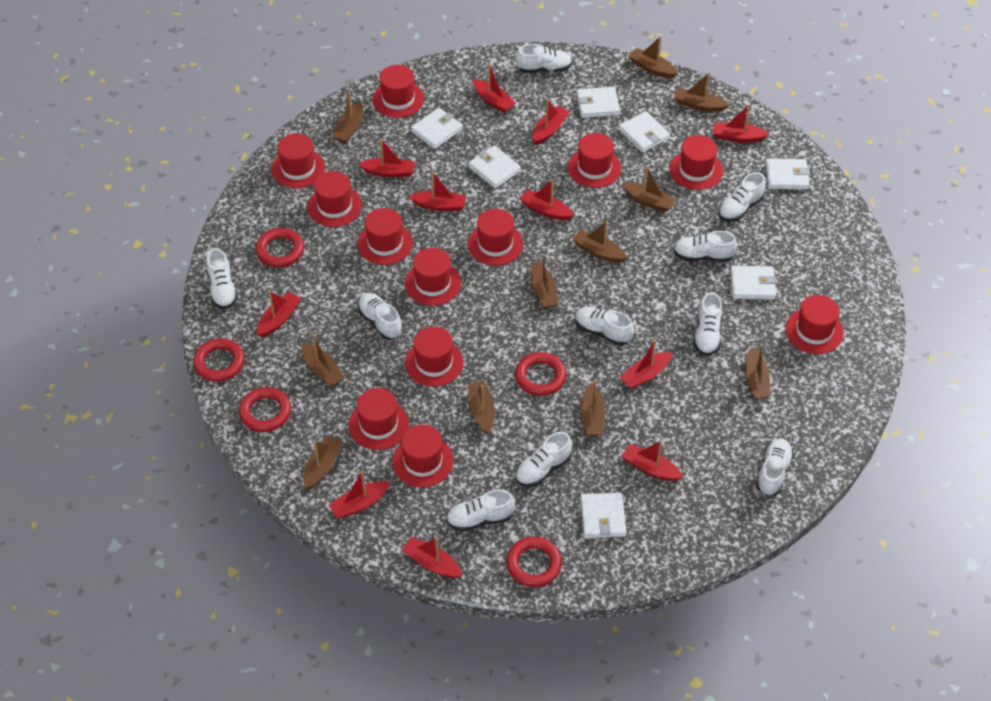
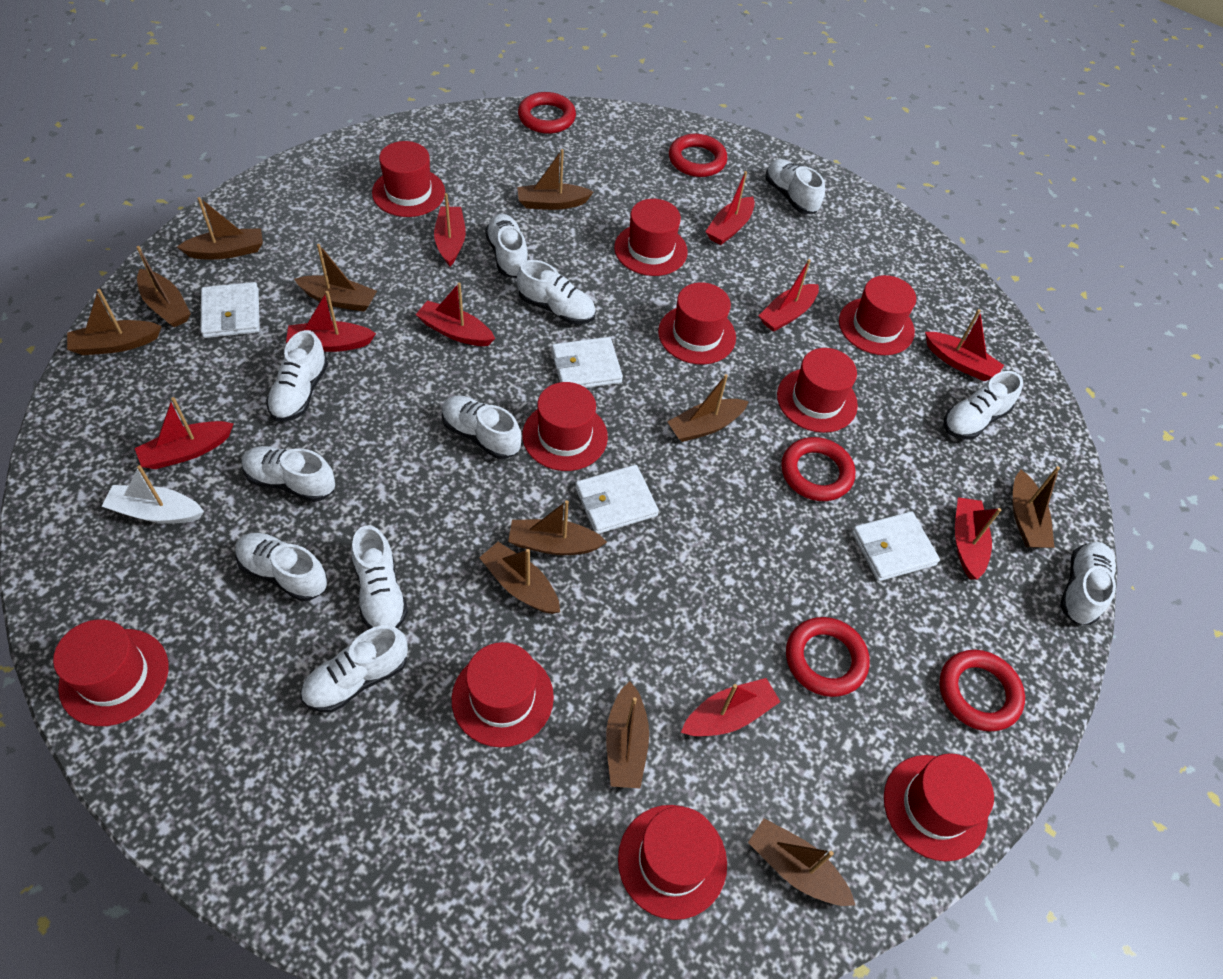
red boat: 11 -> 9
red hat: 12 -> 10
white boat: 0 -> 1
white shoe: 10 -> 11
white wallet: 7 -> 4

